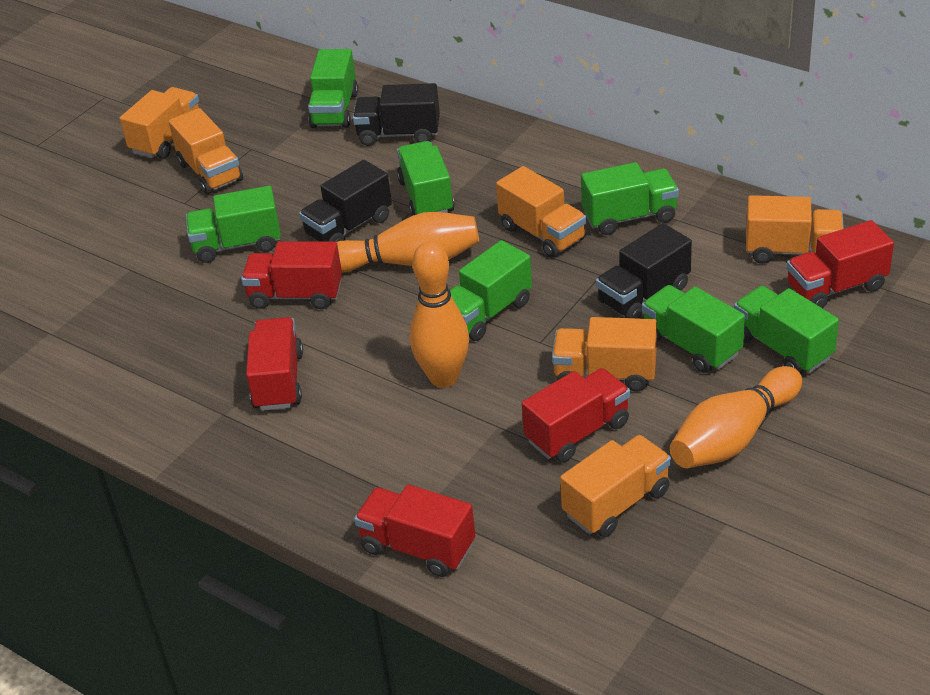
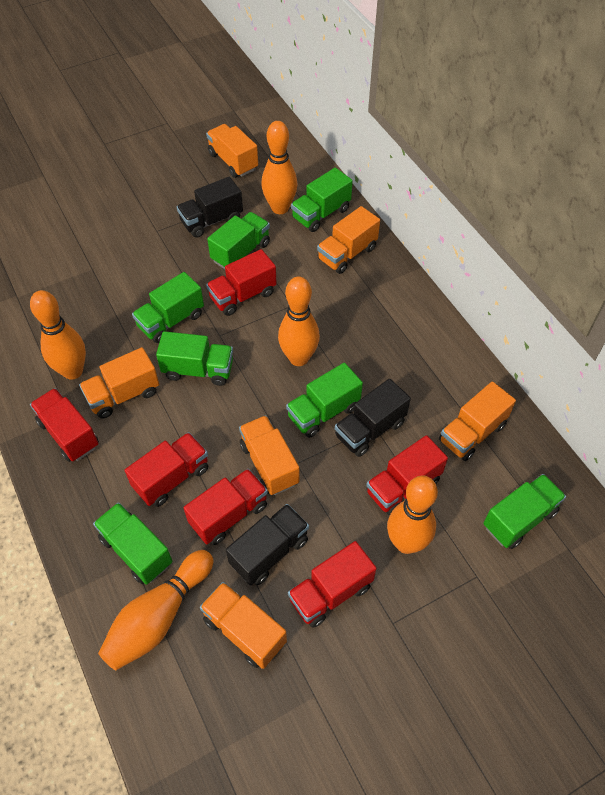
orange bowling pin: 3 -> 5
red truck: 5 -> 6

